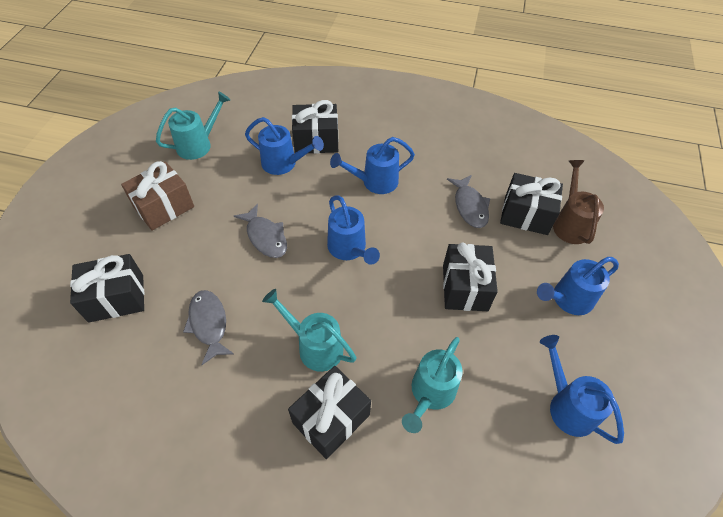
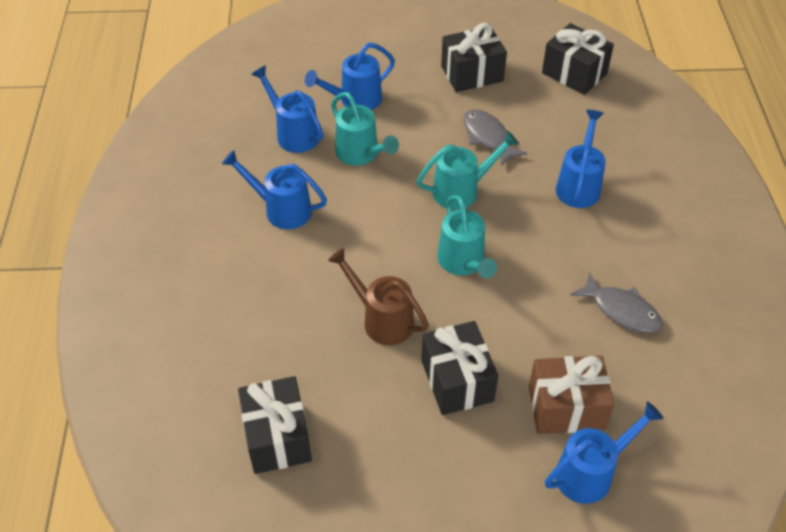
black gift: 5 -> 4
grey fish: 3 -> 2

